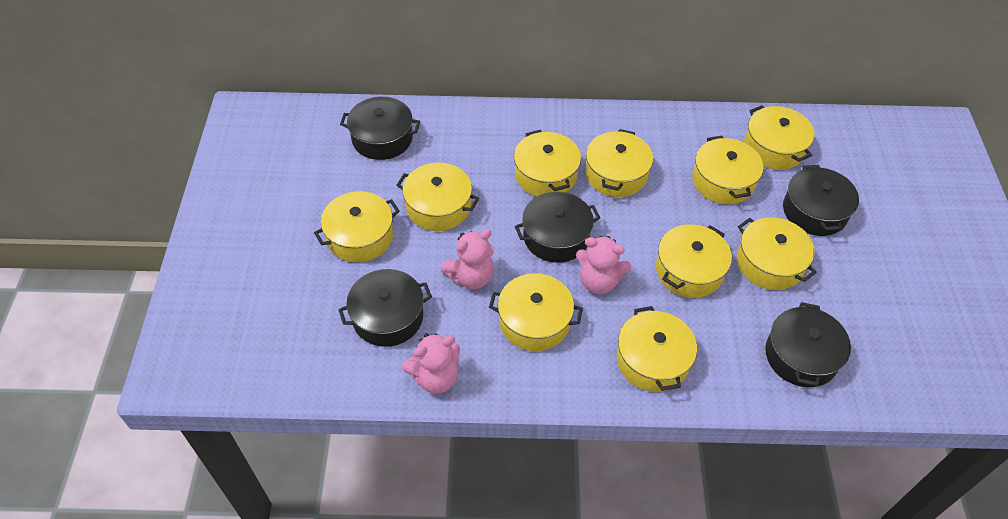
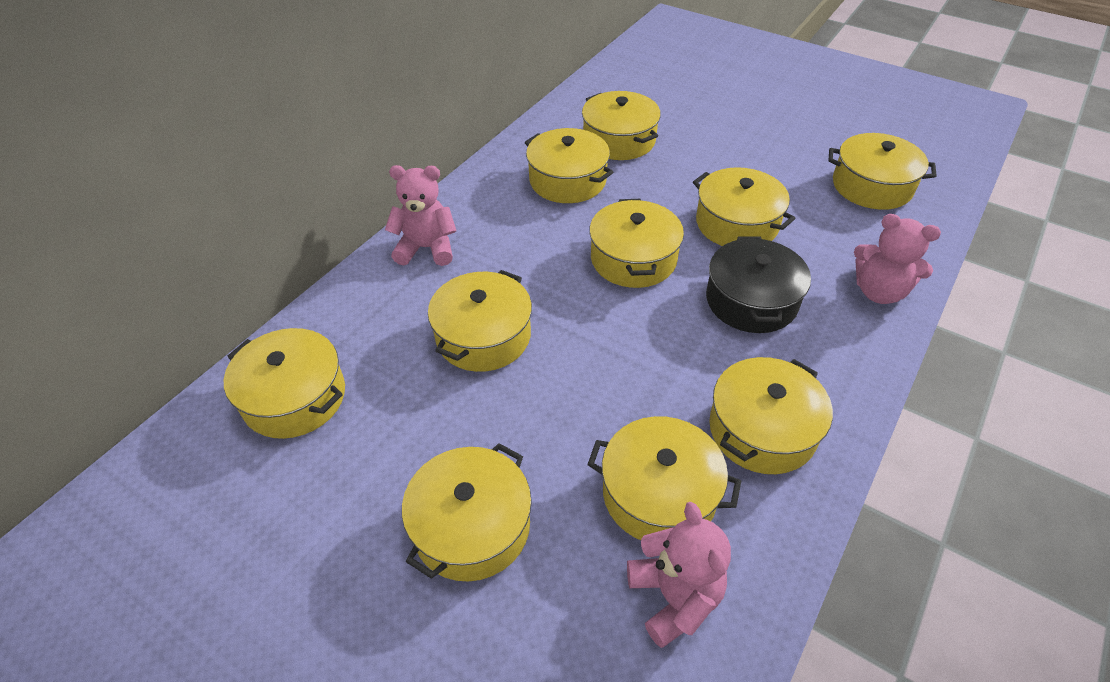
black pot: 5 -> 1

